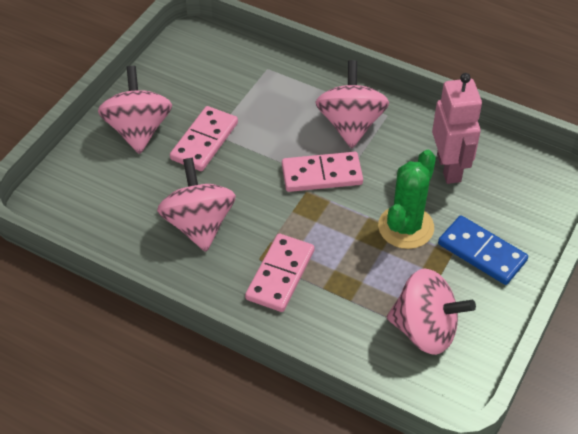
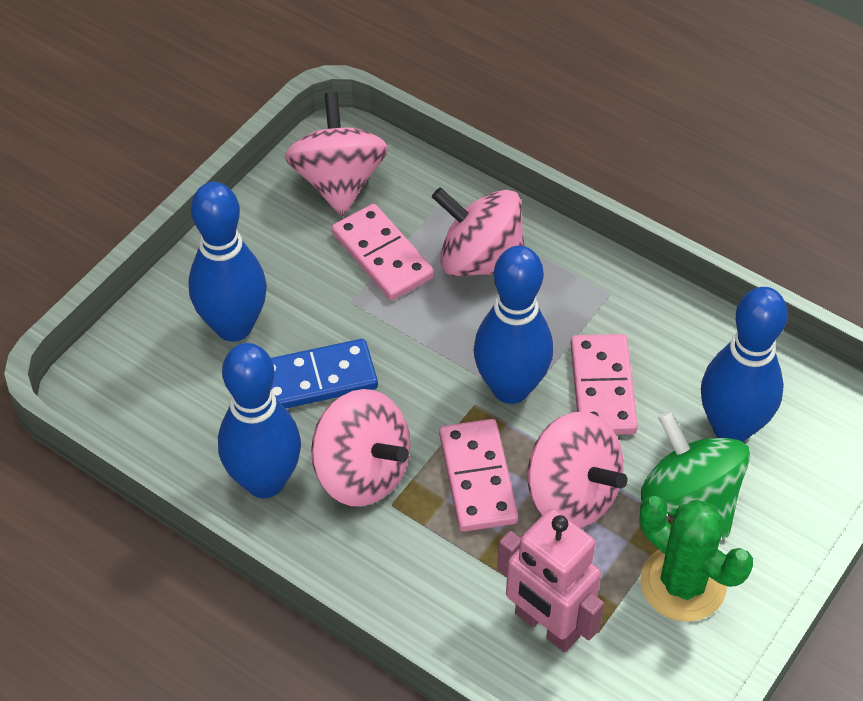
blue bowling pin: 0 -> 4
green spinning top: 0 -> 1

